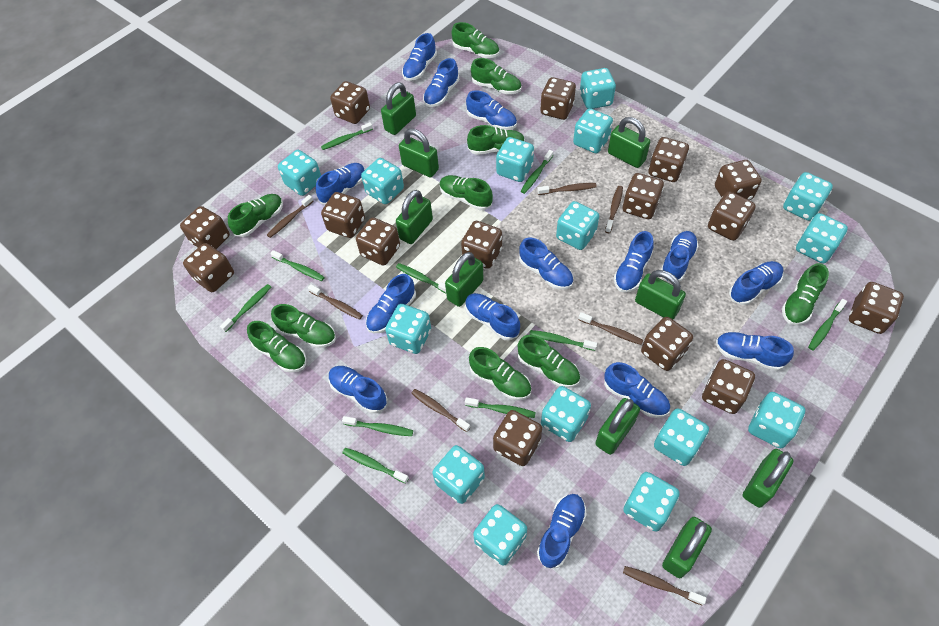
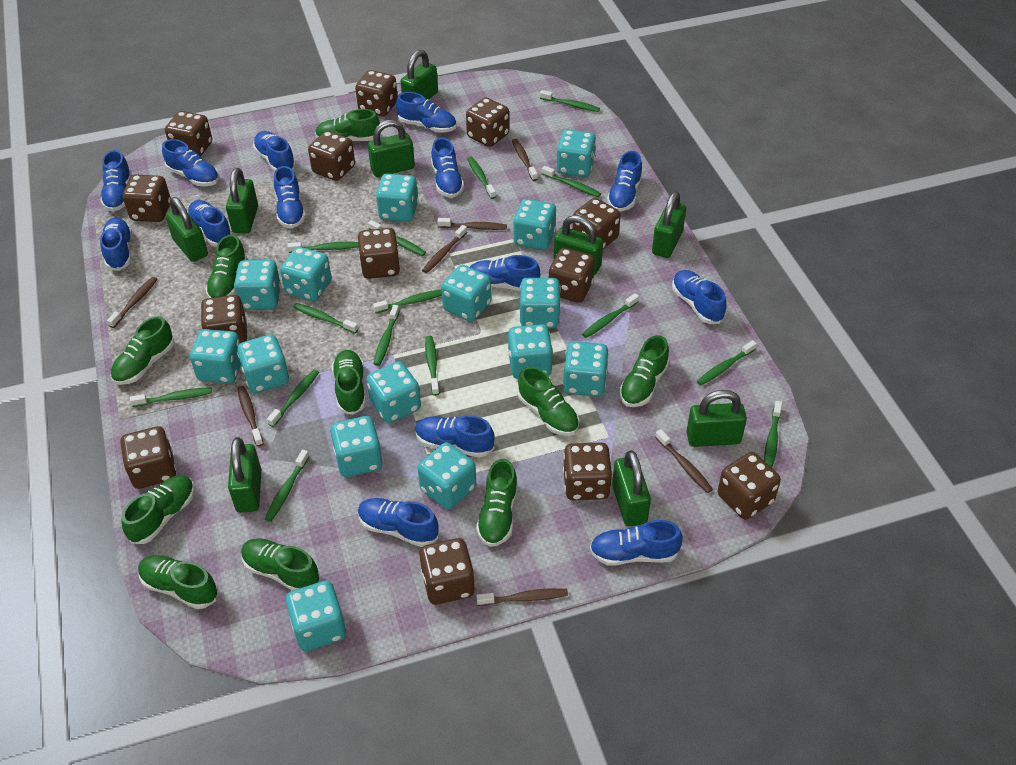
brown dice: 15 -> 13
green toothbrush: 10 -> 15

